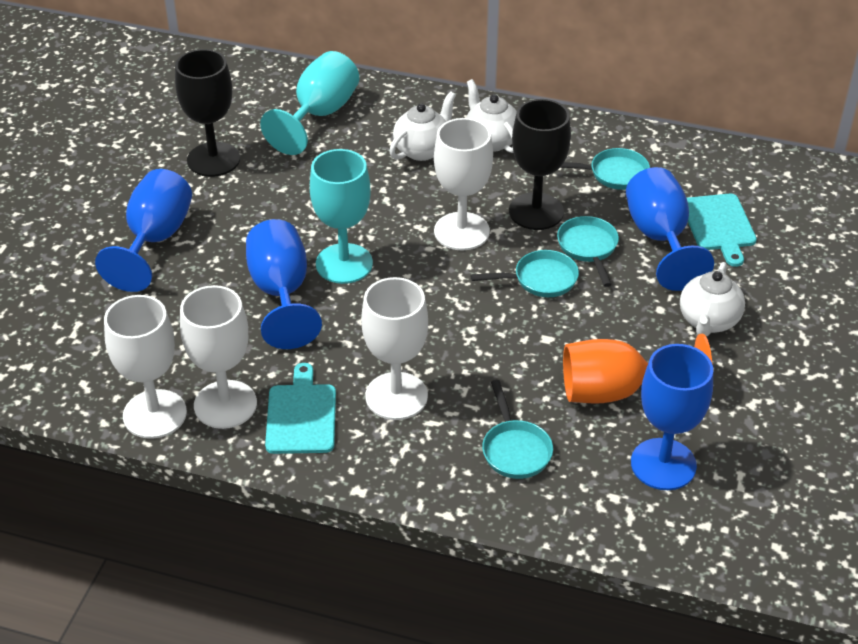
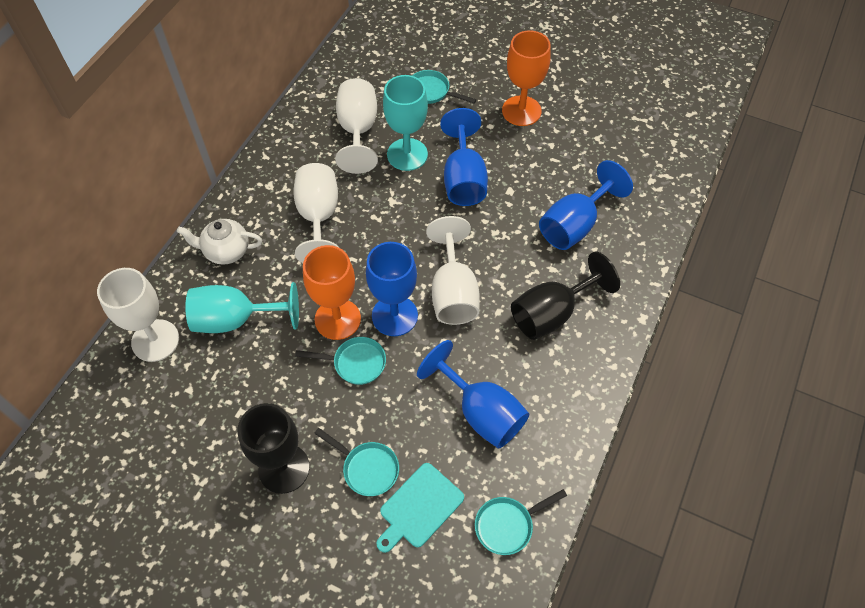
orange goblet: 1 -> 2
turquoise cutting board: 2 -> 1
white teapot: 3 -> 1

